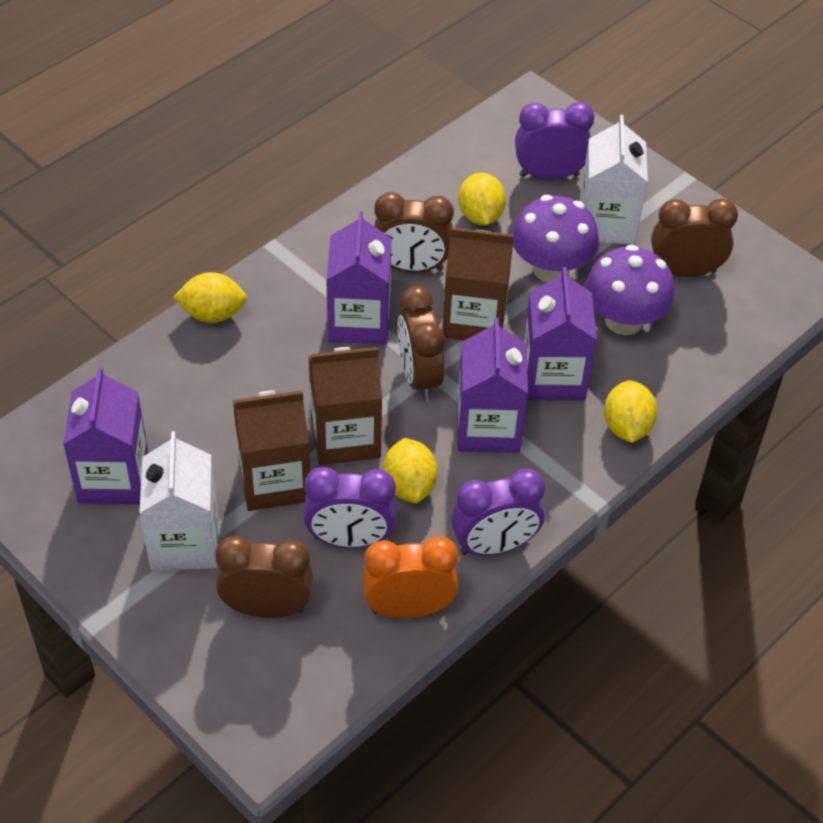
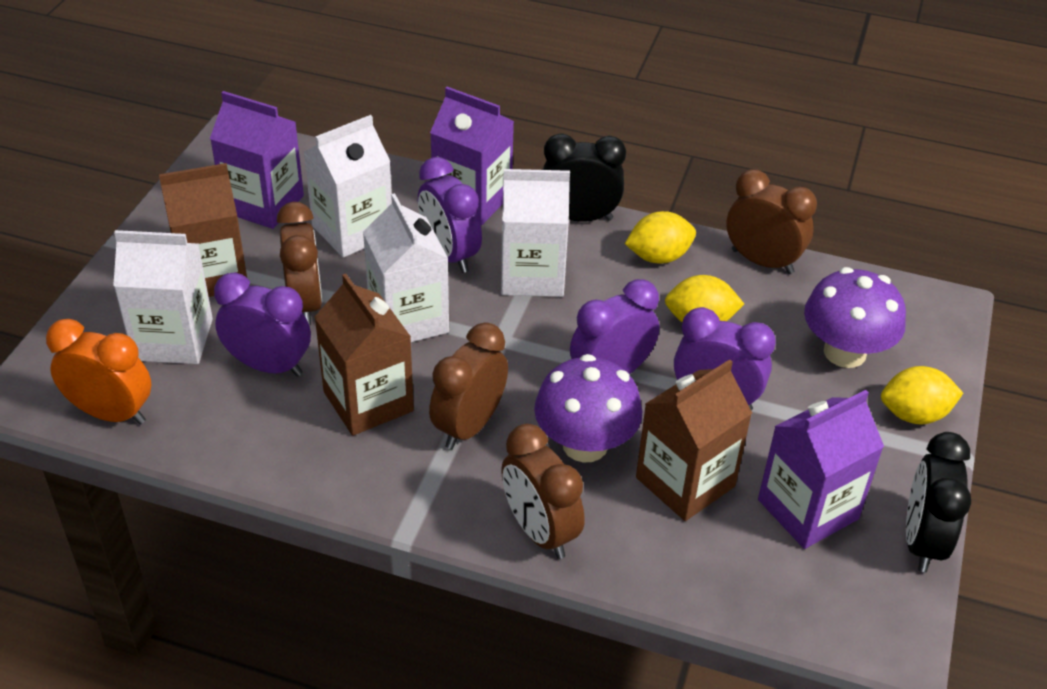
black clock: 0 -> 2
purple carton: 4 -> 3
purple clock: 3 -> 4
white carton: 2 -> 4
yellow lemon: 4 -> 3

